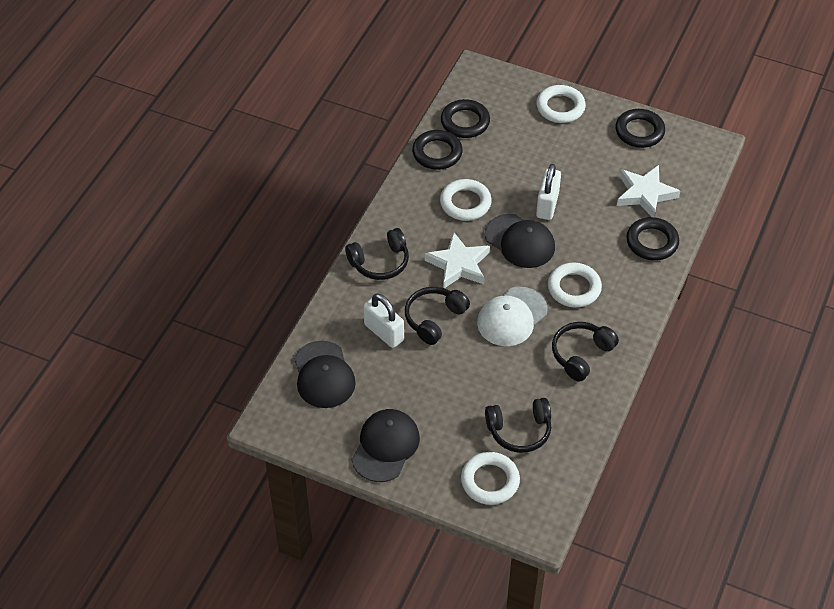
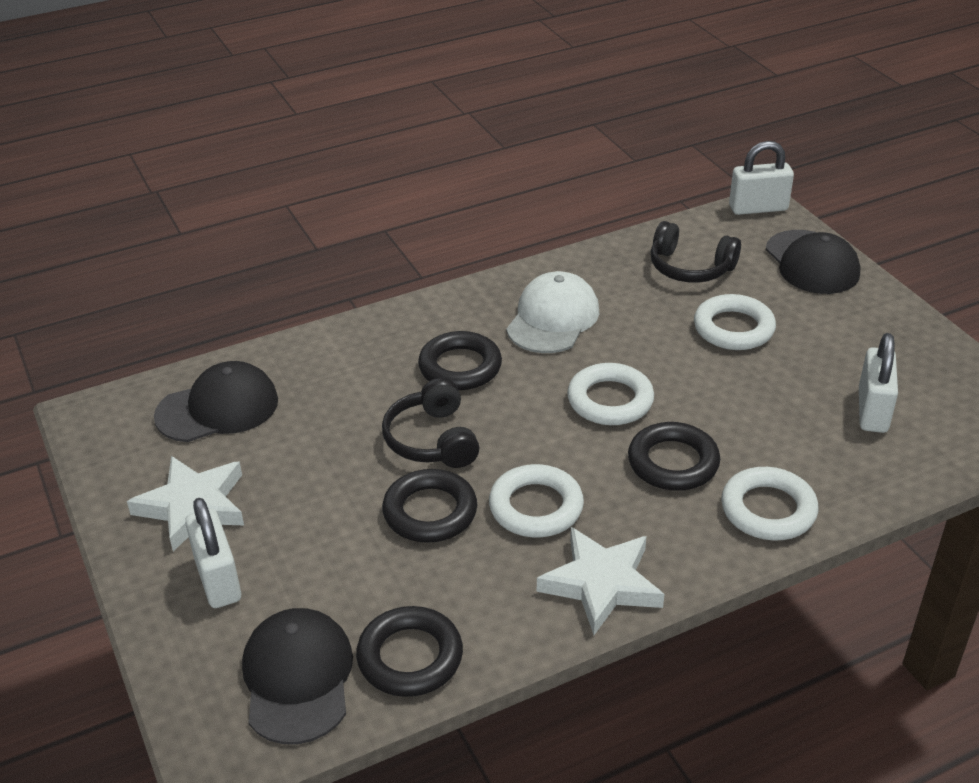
black headphones: 4 -> 2
white padlock: 2 -> 3

